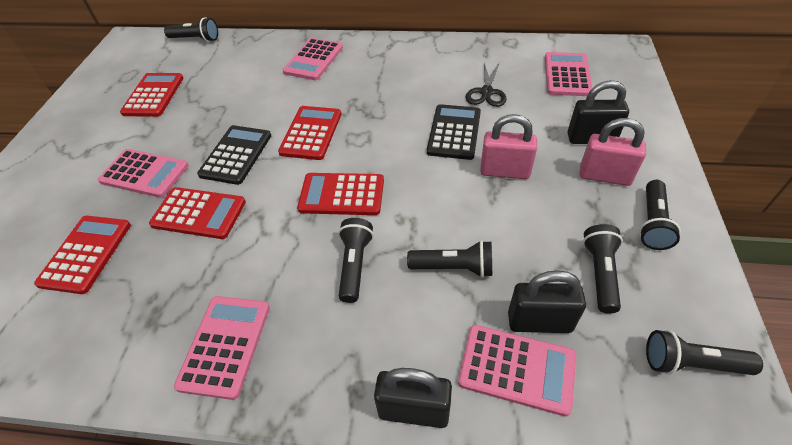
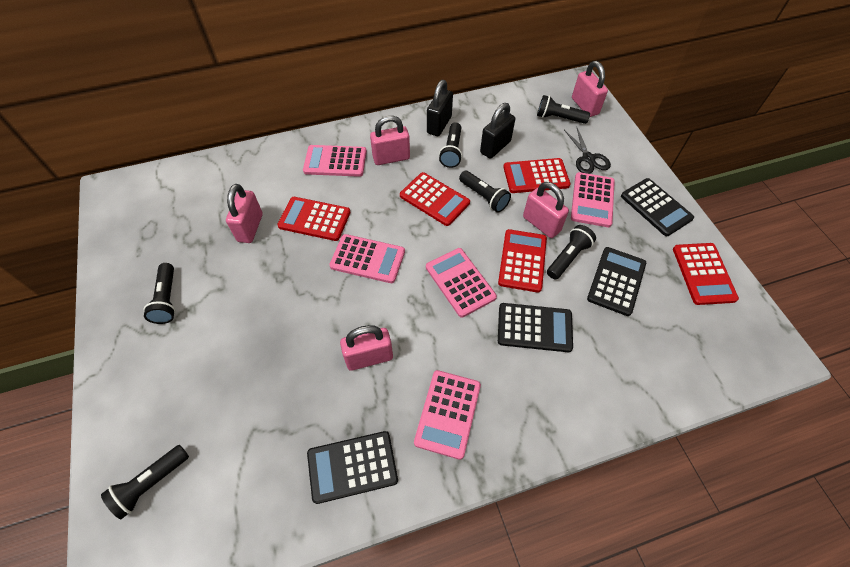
black calculator: 2 -> 4
black padlock: 3 -> 2
pink padlock: 2 -> 5

